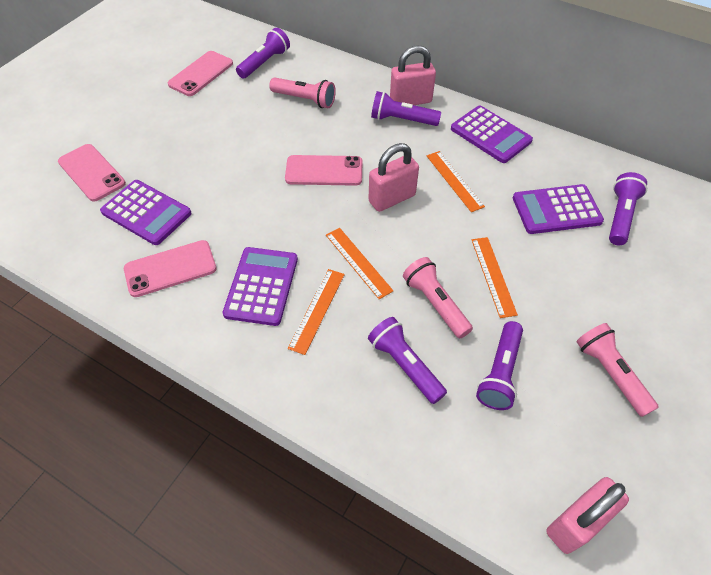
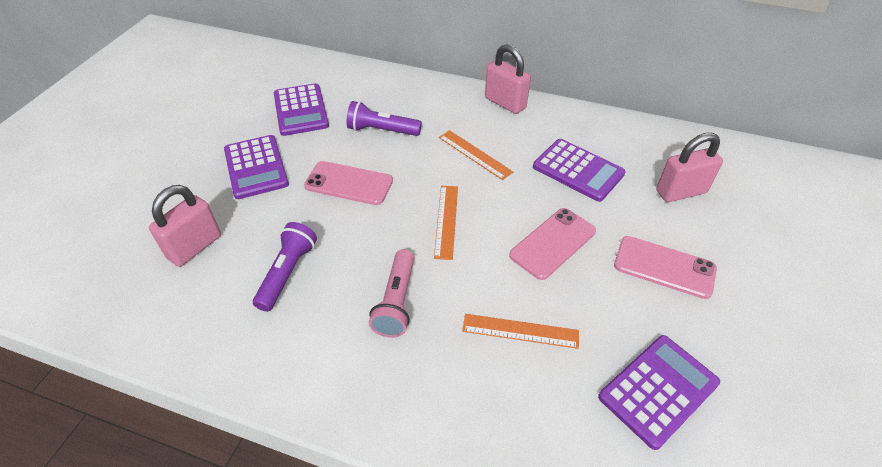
orange ruler: 4 -> 3
pink flashlight: 3 -> 1
pink phone: 4 -> 3
purple flashlight: 5 -> 2

